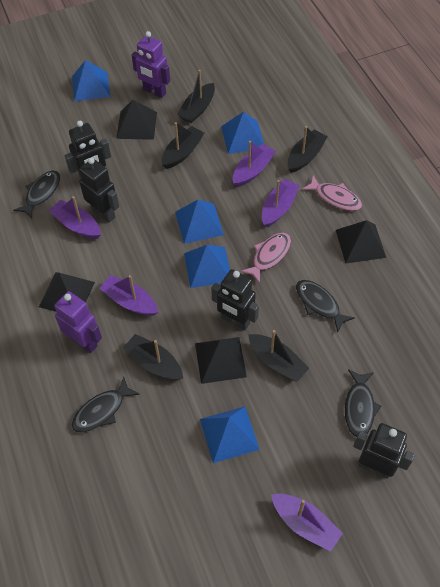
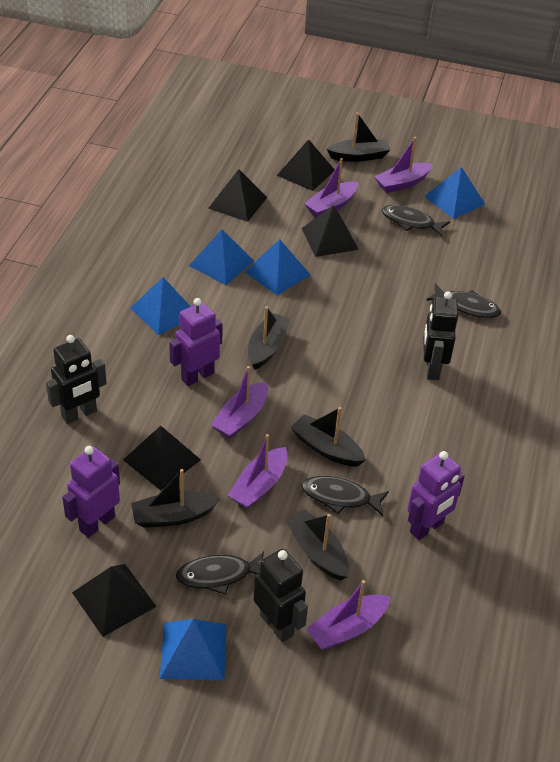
black pyramid: 4 -> 5
black robot: 4 -> 3
pink fish: 2 -> 0
purple robot: 2 -> 3

